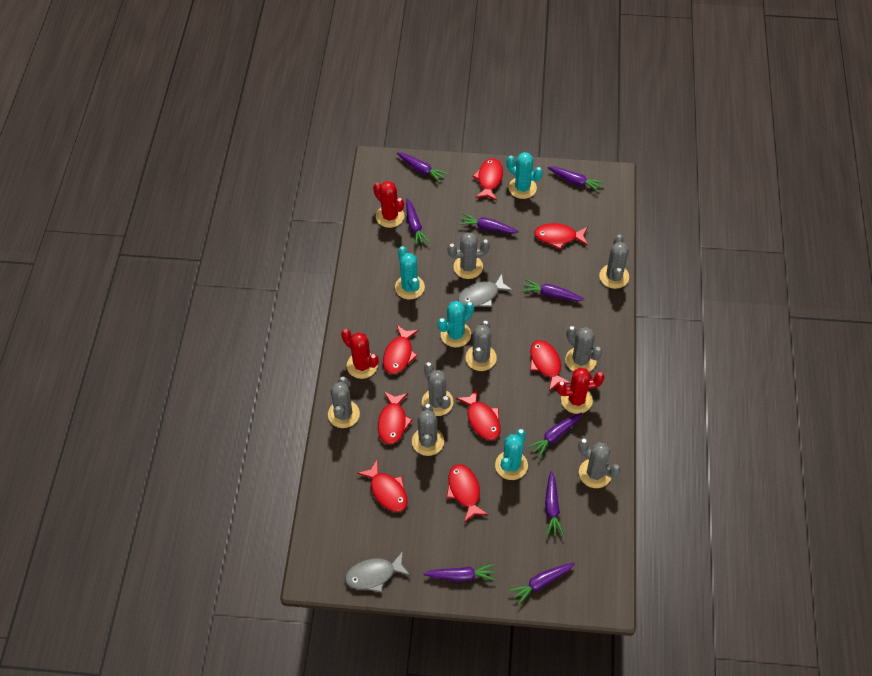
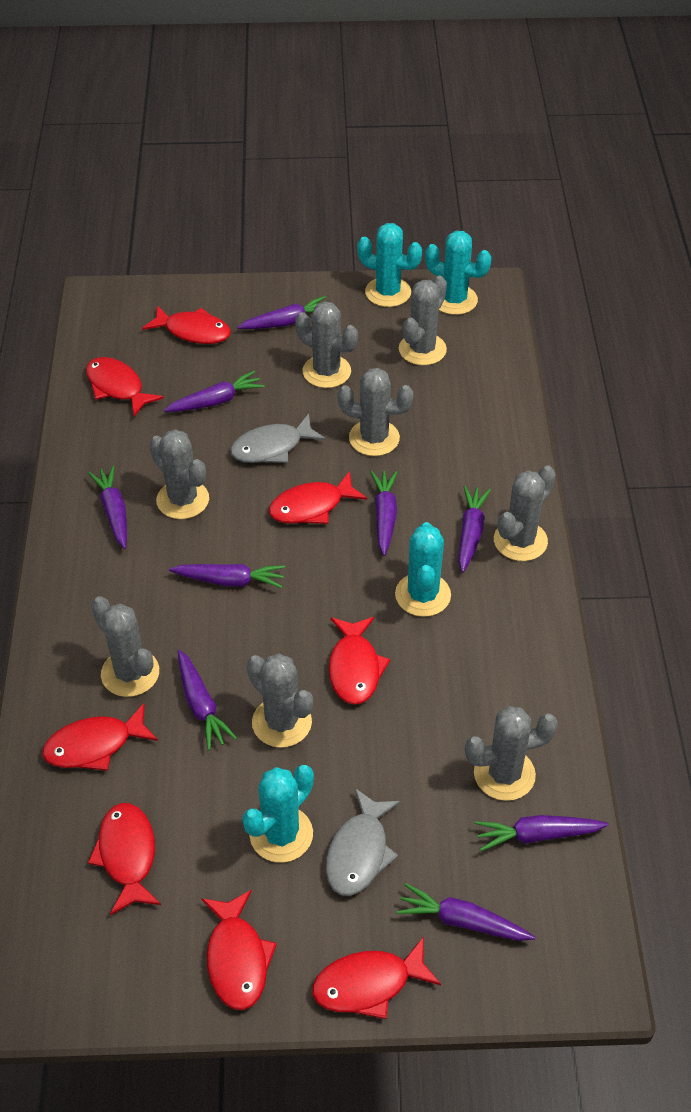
red cactus: 3 -> 0

